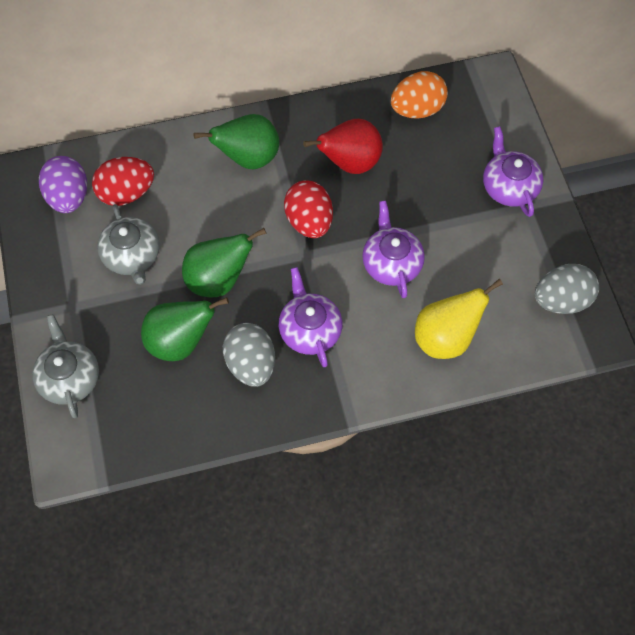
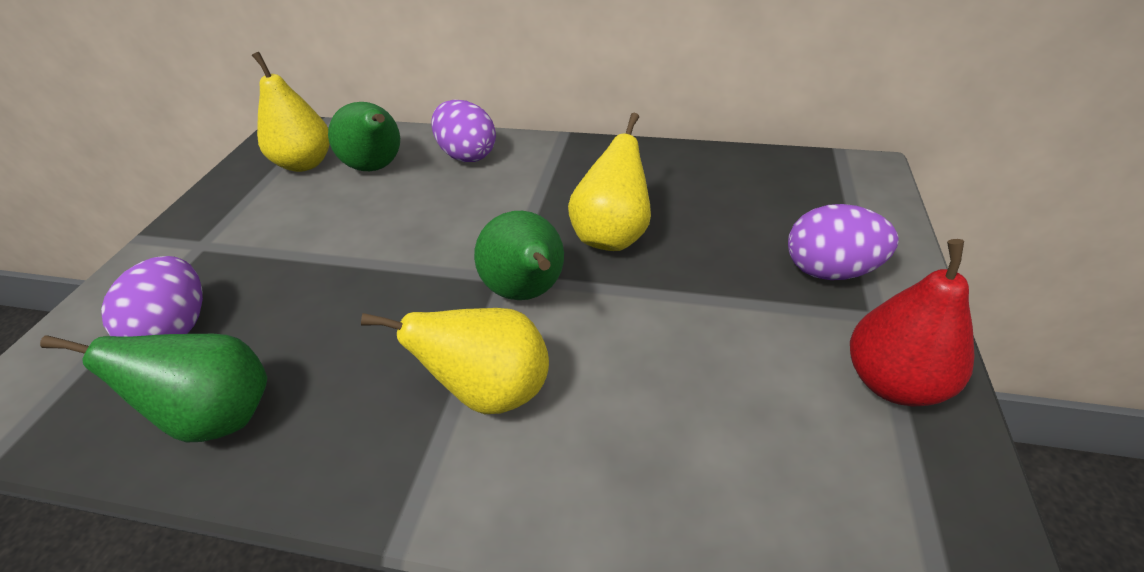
grey egg: 2 -> 0
grey teapot: 2 -> 0
orange egg: 1 -> 0
purple egg: 1 -> 3
purple teapot: 3 -> 0
red egg: 2 -> 0
yellow pear: 1 -> 3

